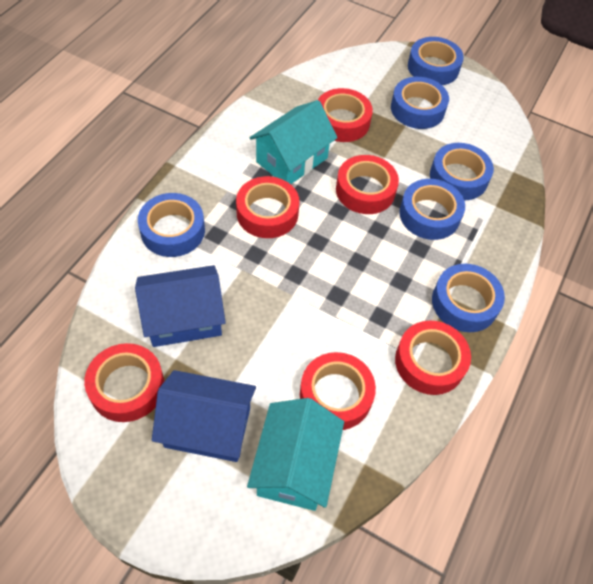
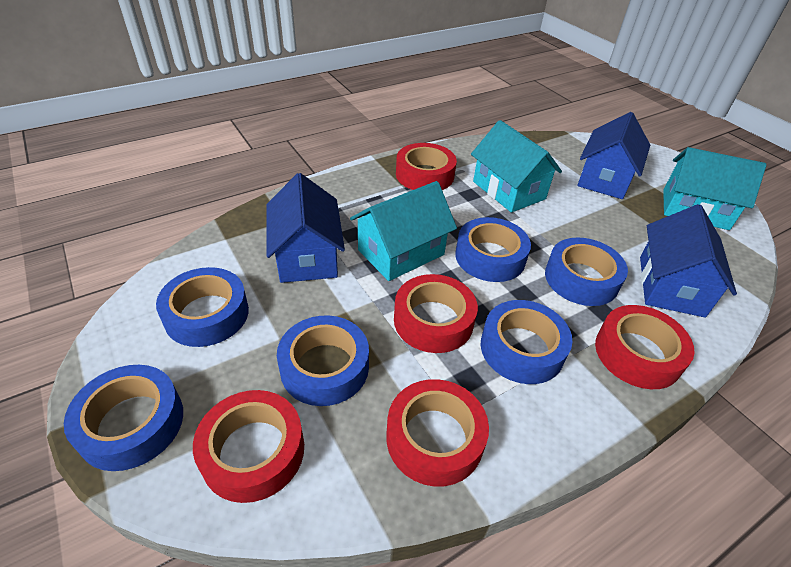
blue house: 2 -> 3
red tape: 6 -> 5
turquoise house: 2 -> 3

